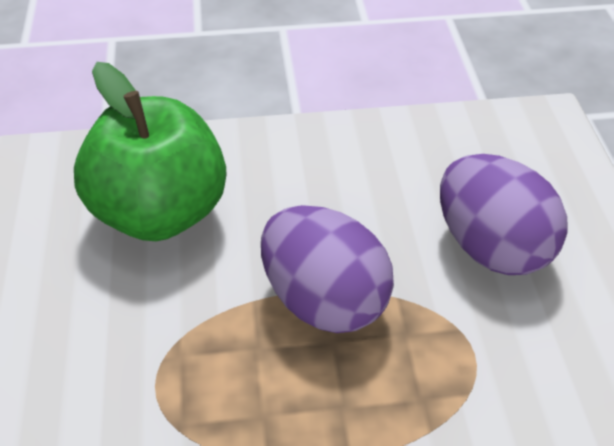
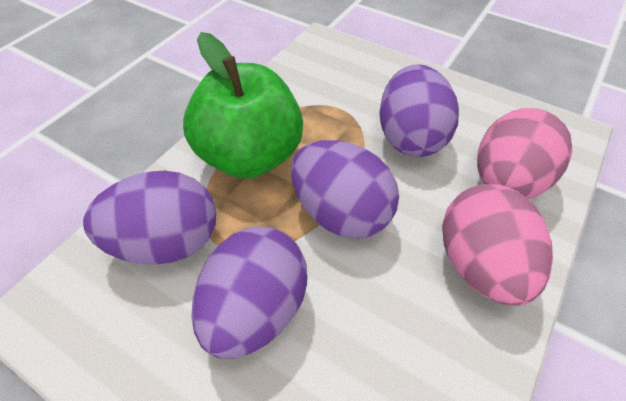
pink egg: 0 -> 2
purple egg: 2 -> 4

